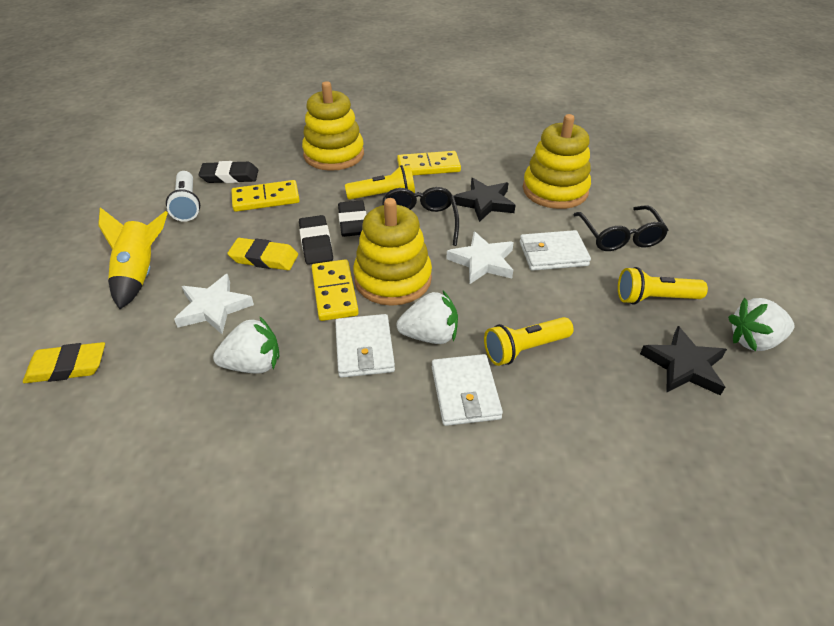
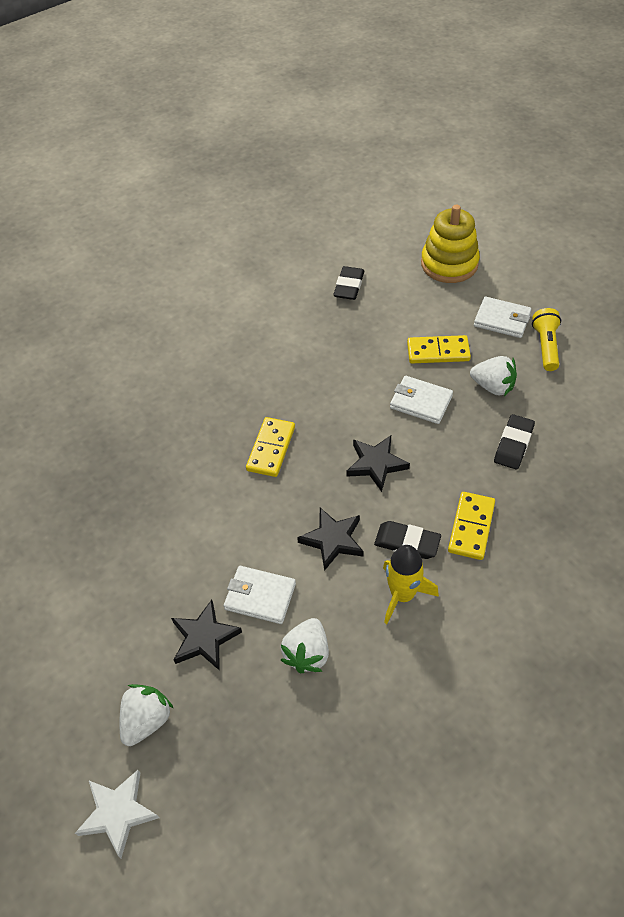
black glasses: 2 -> 0
black star: 2 -> 3
white flashlight: 1 -> 0
white star: 2 -> 1
yellow eraser: 2 -> 0
yellow flashlight: 3 -> 1
yellow stacking toy: 3 -> 1

